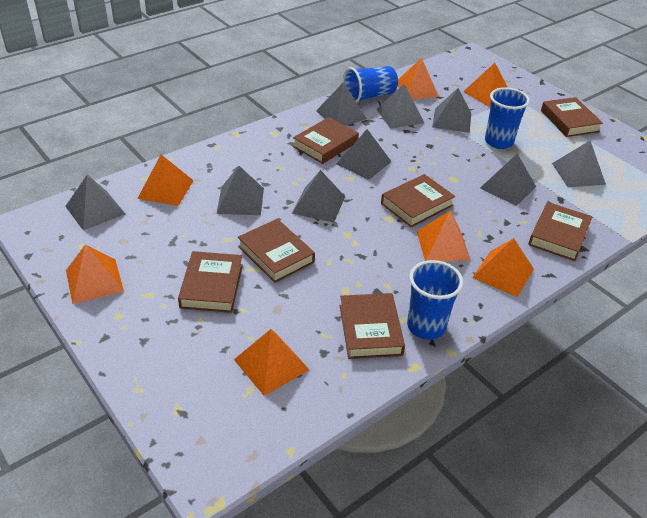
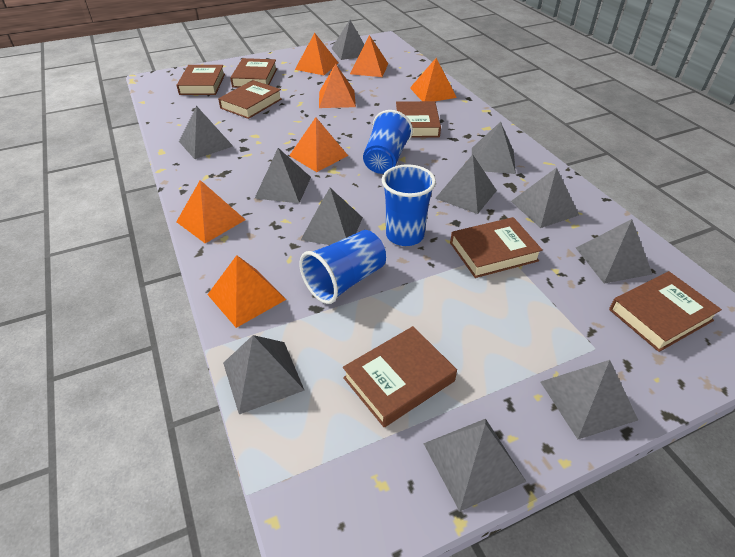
grey pyramid: 9 -> 11

